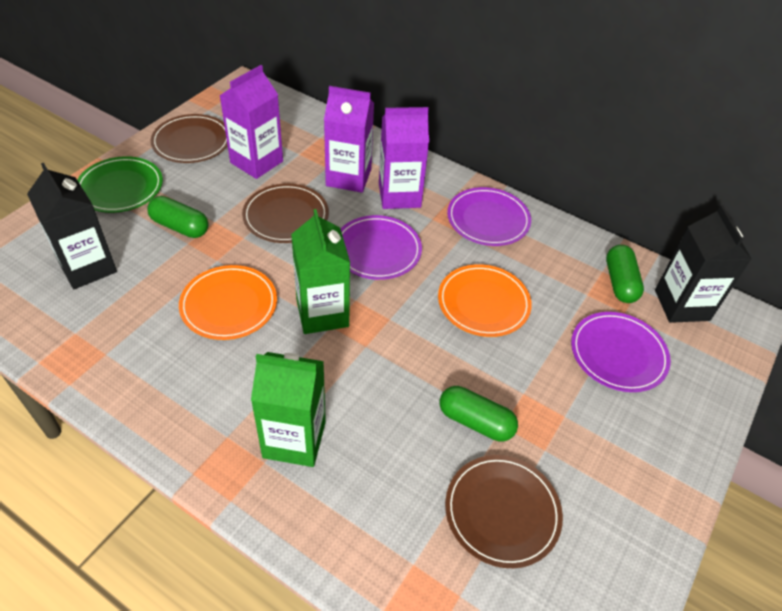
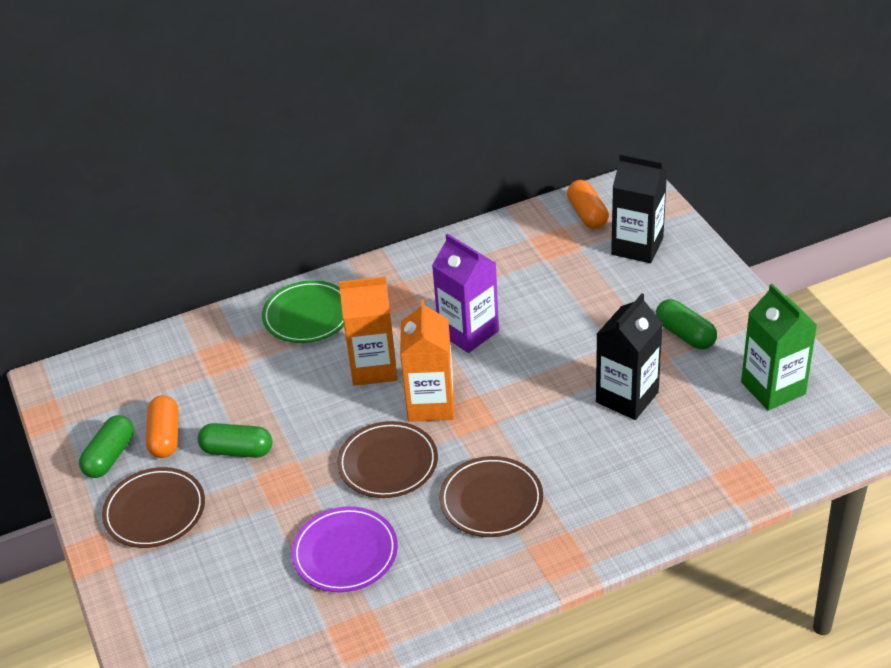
green carton: 2 -> 1
orange capsule: 0 -> 2
orange carton: 0 -> 2
orange plate: 2 -> 0
purple carton: 3 -> 1
purple plate: 3 -> 1

